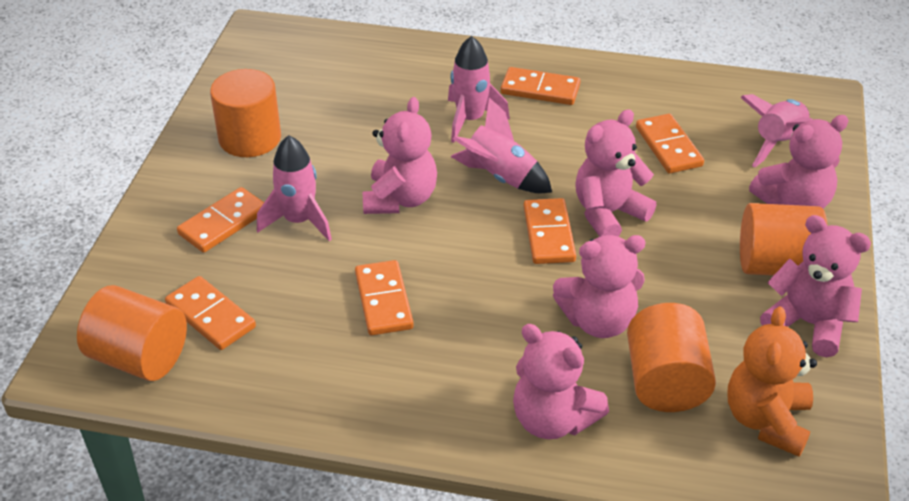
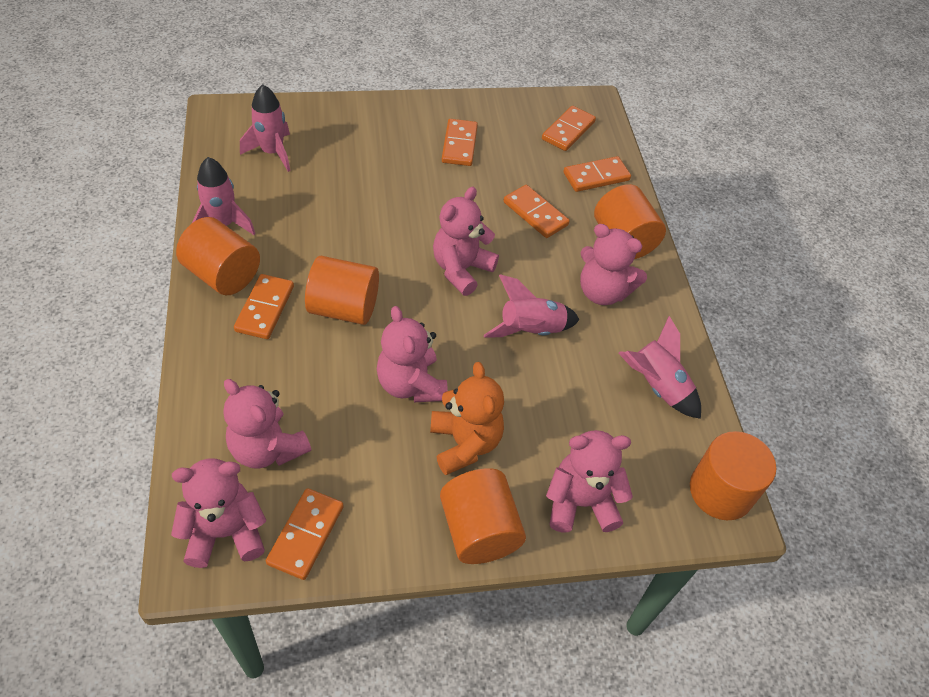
orange cylinder: 4 -> 5

